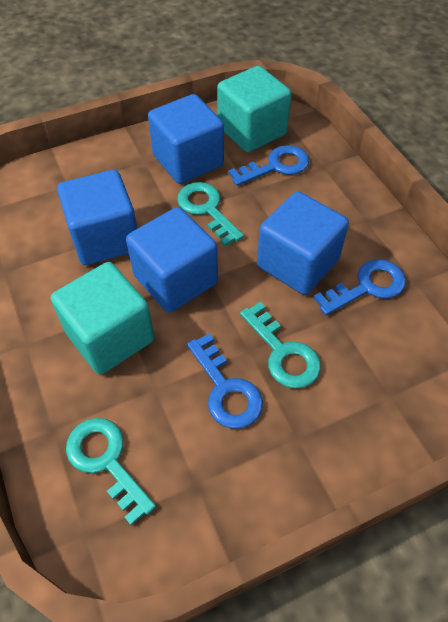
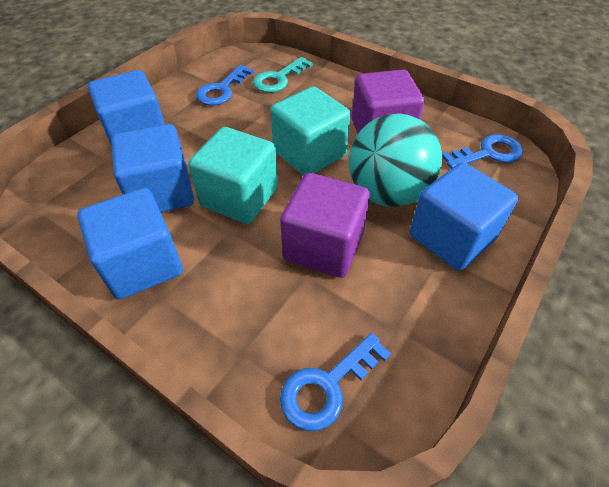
purple cube: 0 -> 2
turquoise ball: 0 -> 1
turquoise key: 3 -> 1

